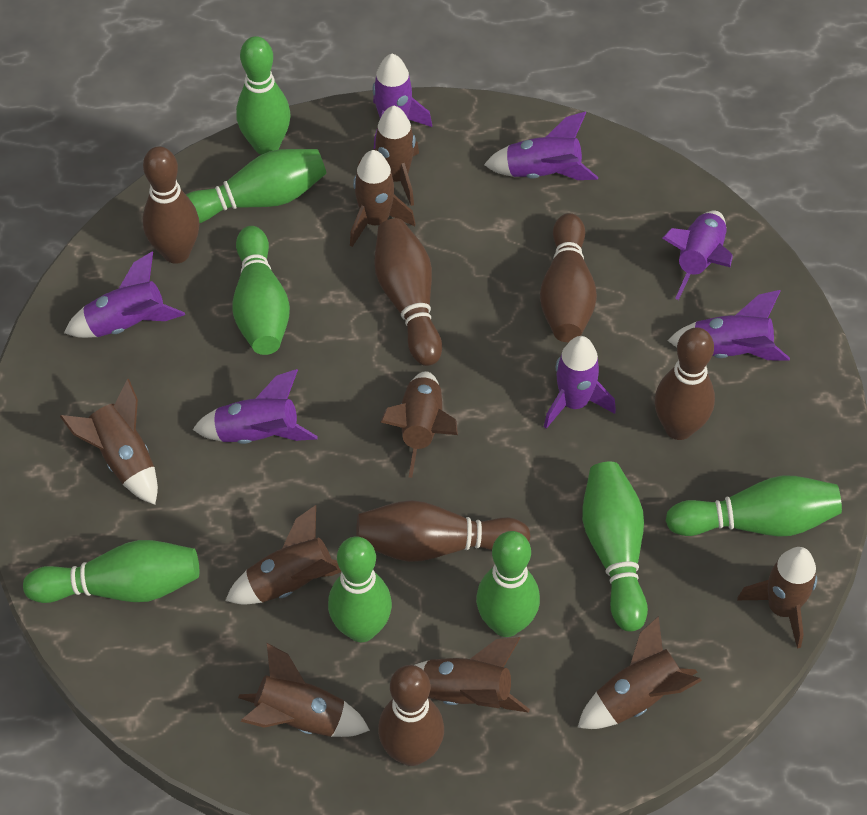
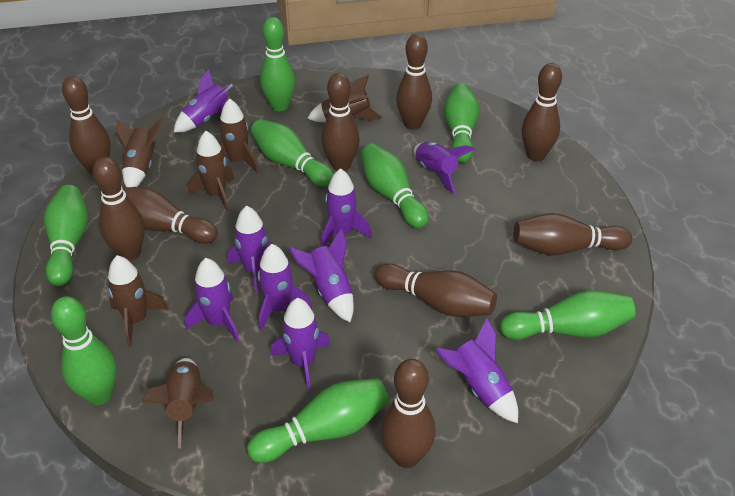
brown bowling pin: 6 -> 9
brown rocket: 9 -> 6
purple rocket: 7 -> 9

